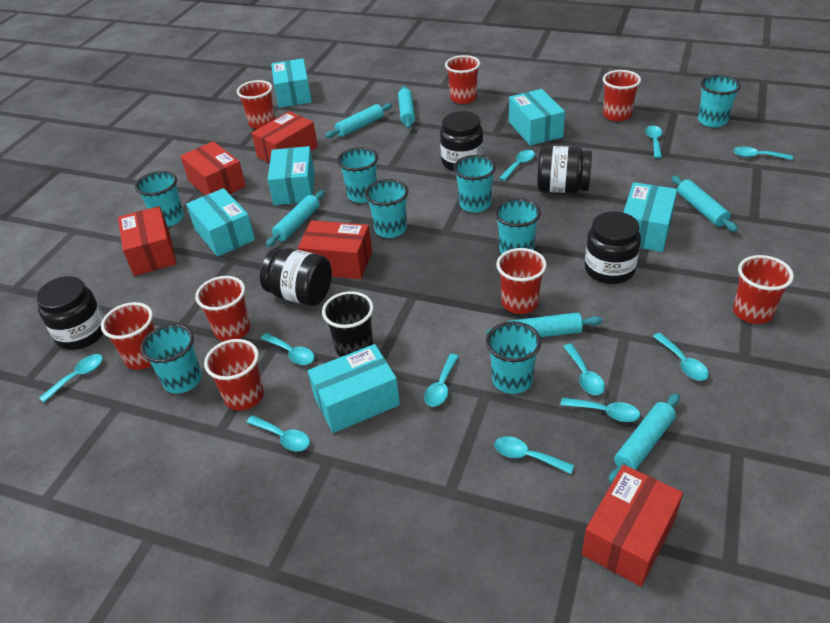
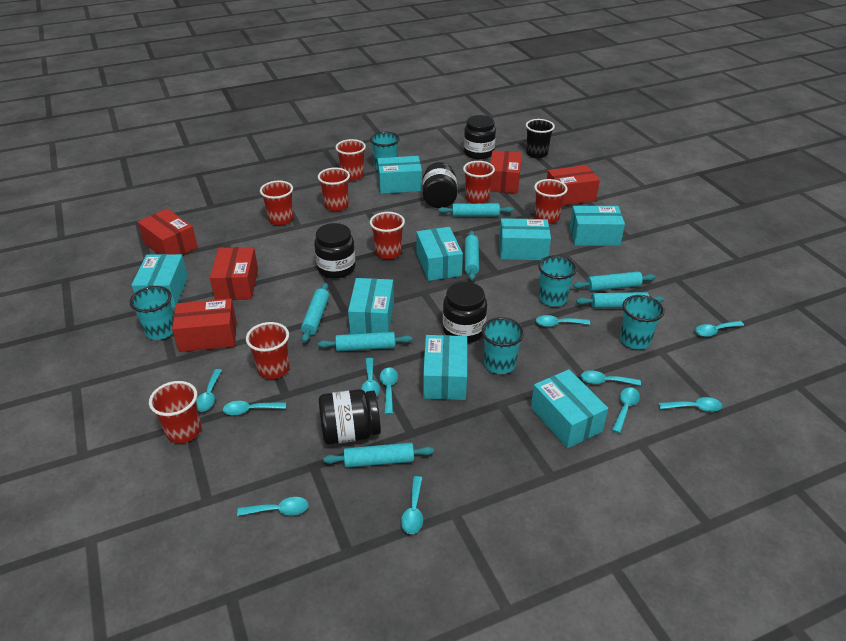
turquoise box: 6 -> 8
turquoise cup: 8 -> 5
turquoise rolling pin: 6 -> 7

